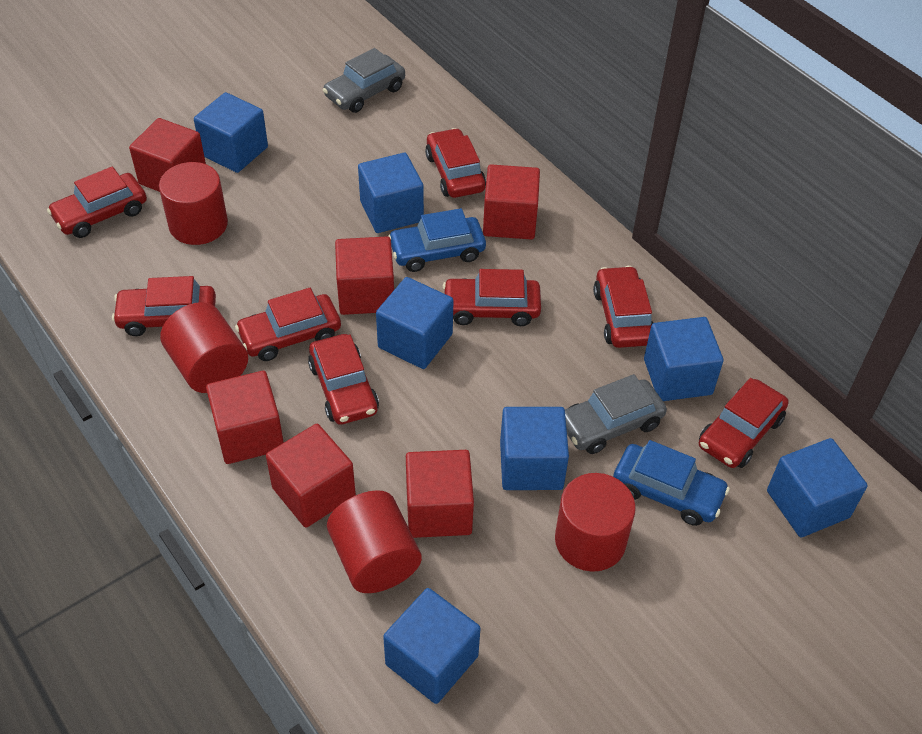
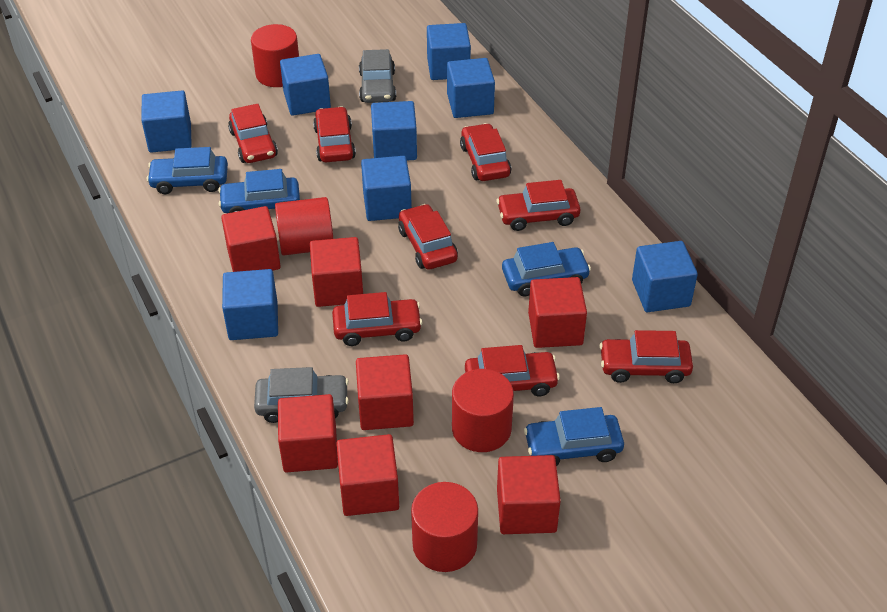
blue car: 2 -> 4
blue cube: 7 -> 8
red cube: 6 -> 7

